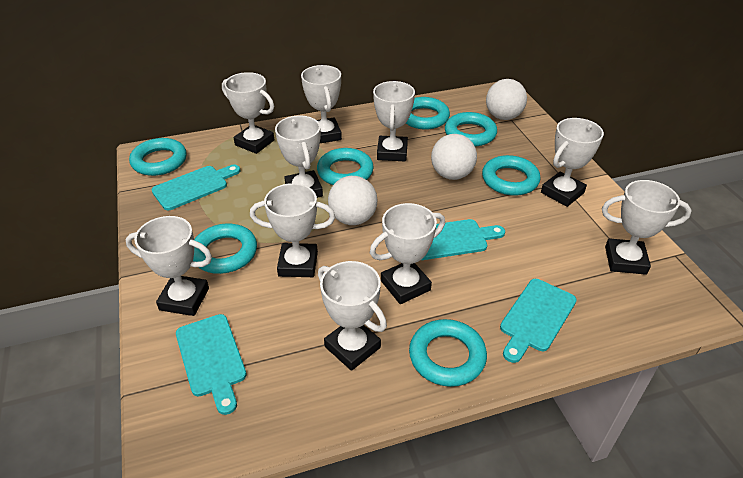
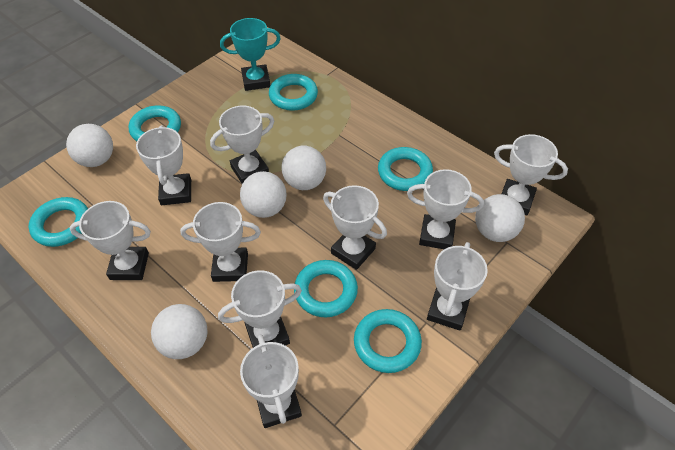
turquoise cutting board: 4 -> 0
turquoise ring: 7 -> 6
turquoise trophy: 0 -> 1
white ball: 3 -> 5

